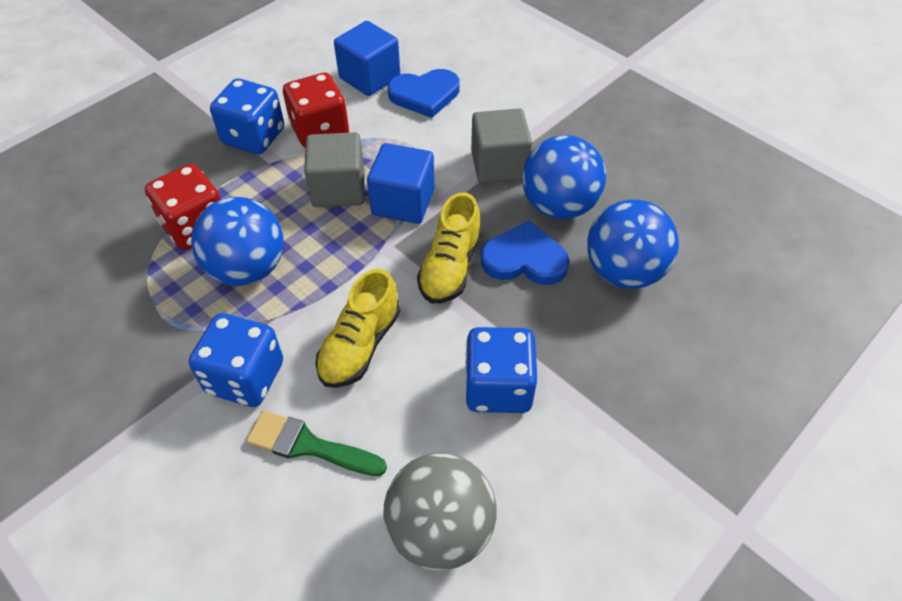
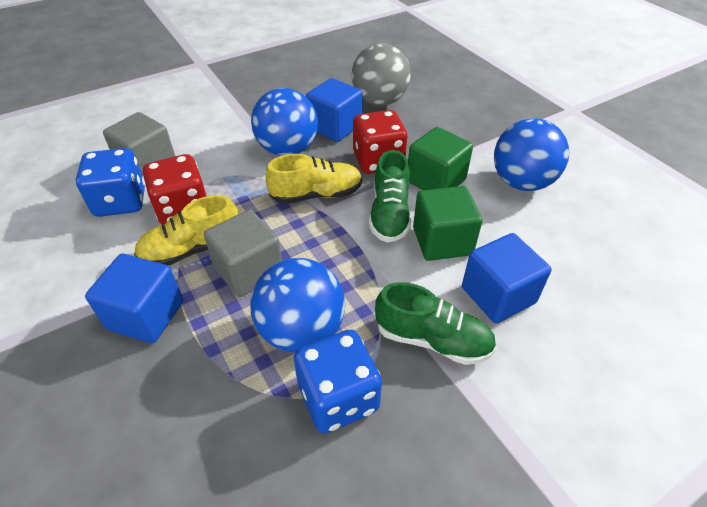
blue cube: 2 -> 3
blue dice: 3 -> 2
blue heart: 2 -> 0
green brush: 1 -> 0
green cube: 0 -> 2
green shoe: 0 -> 2

